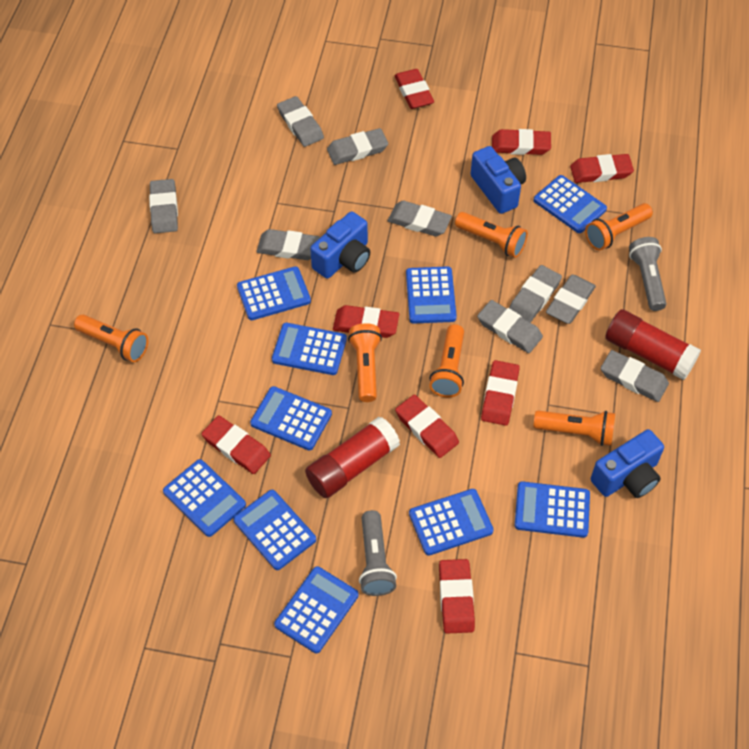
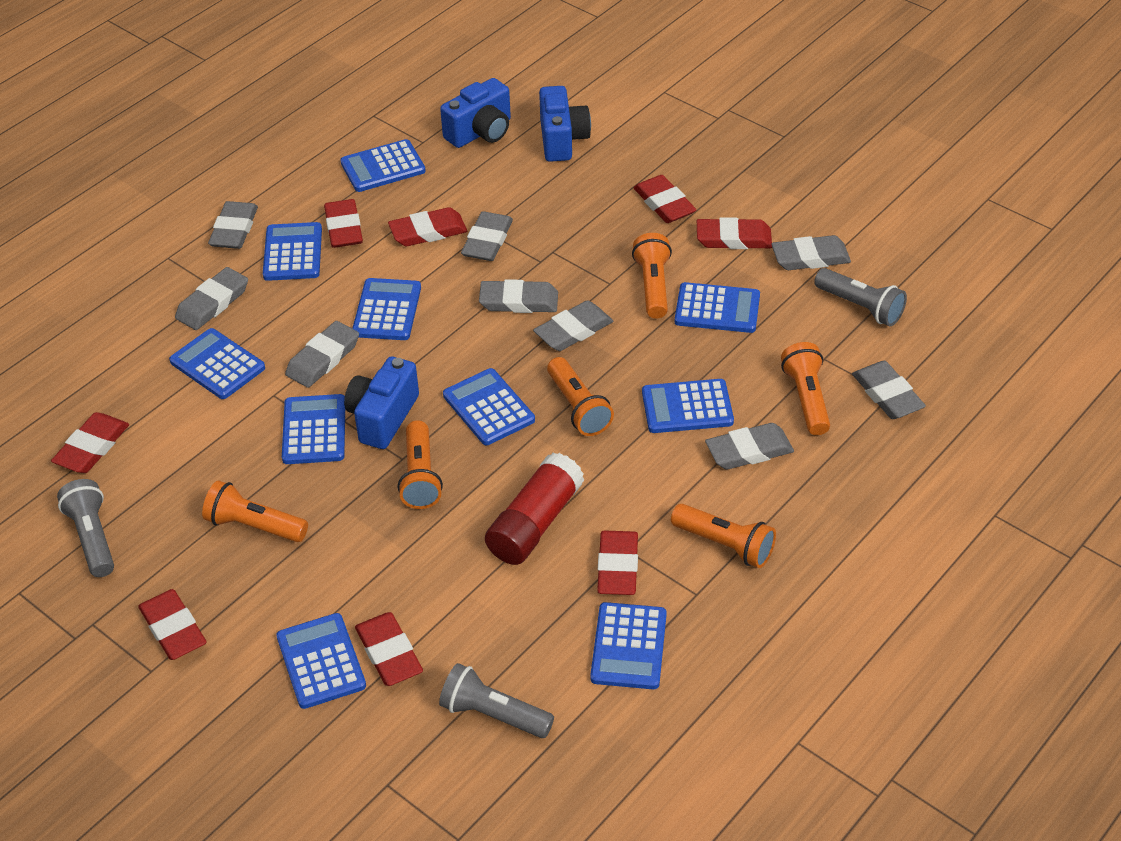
grey flashlight: 2 -> 3
red glue stick: 2 -> 1

